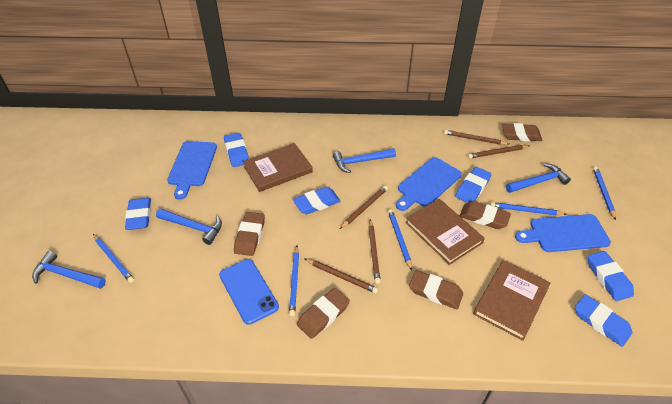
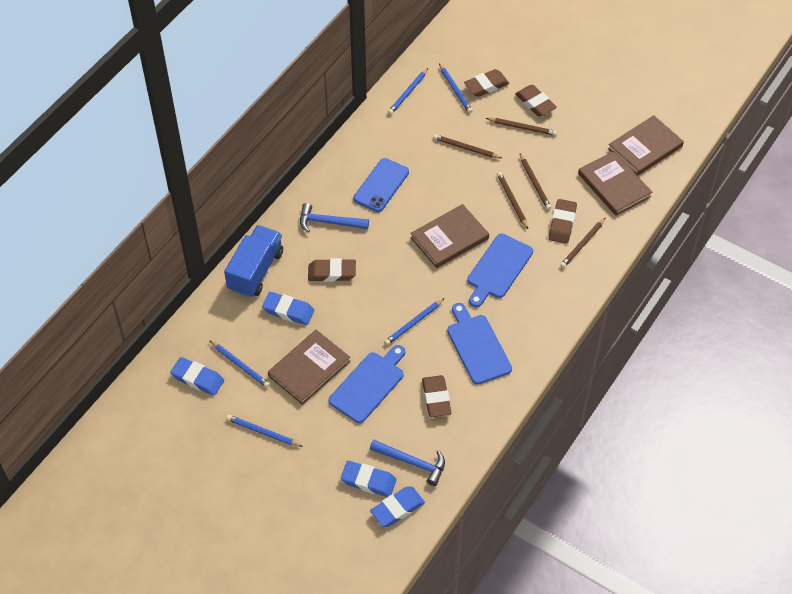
blue eraser: 6 -> 4
blue hammer: 4 -> 2
blue truck: 0 -> 1
brown book: 3 -> 4

